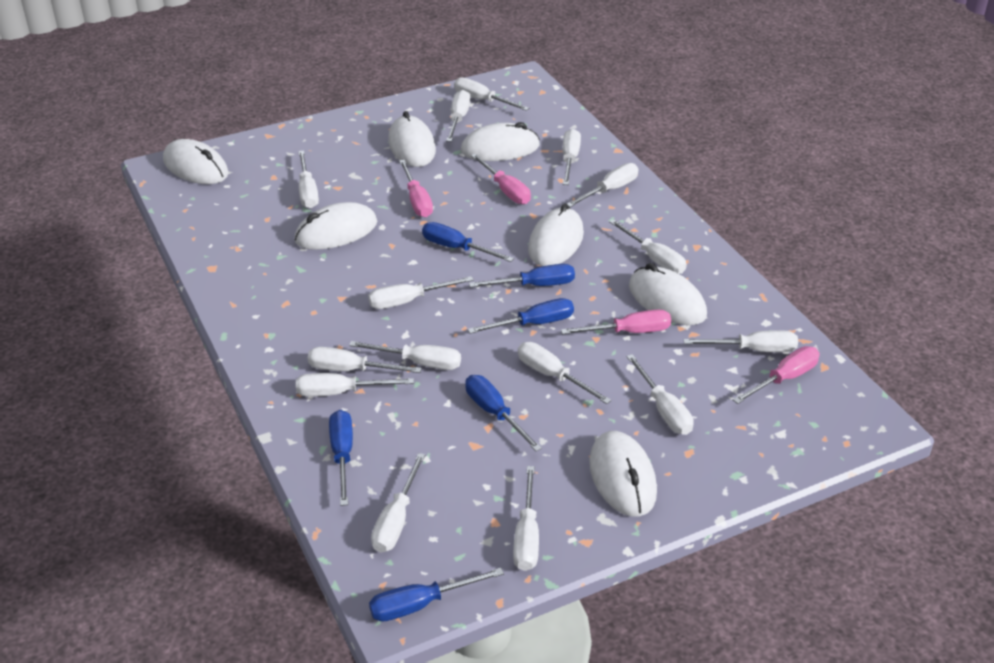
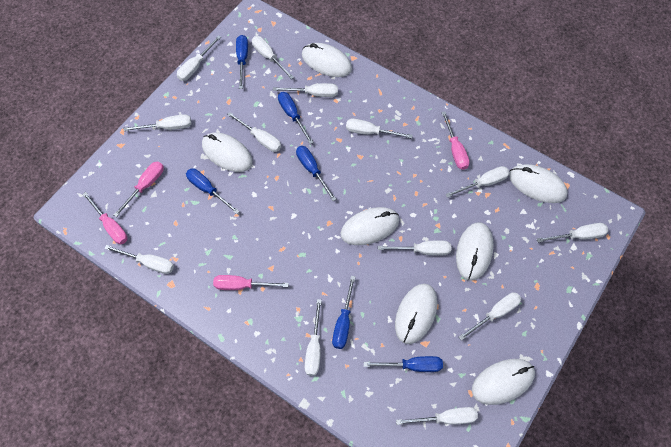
white screwdriver: 15 -> 13

